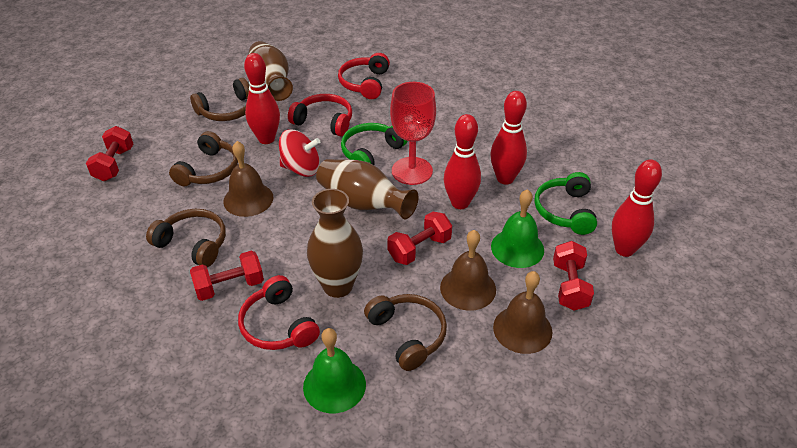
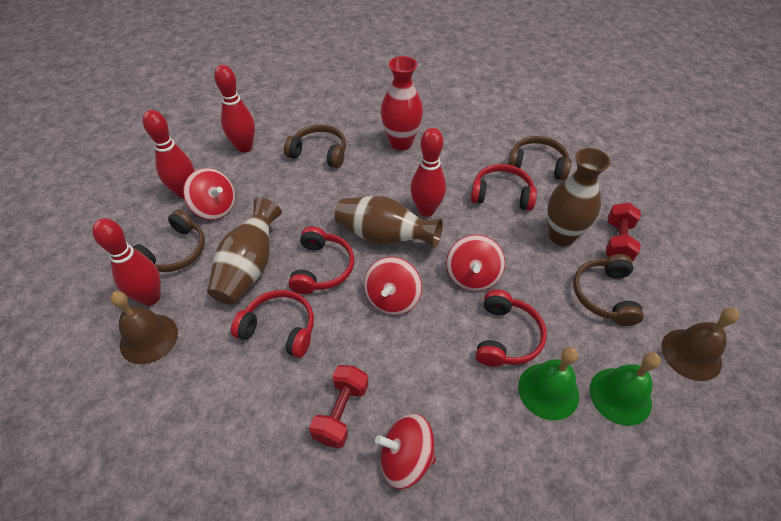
brown bell: 3 -> 2
green headphones: 2 -> 0
red dumbbell: 4 -> 2
red goblet: 1 -> 0
red headphones: 3 -> 4
red spinning top: 1 -> 4
red vase: 0 -> 1

